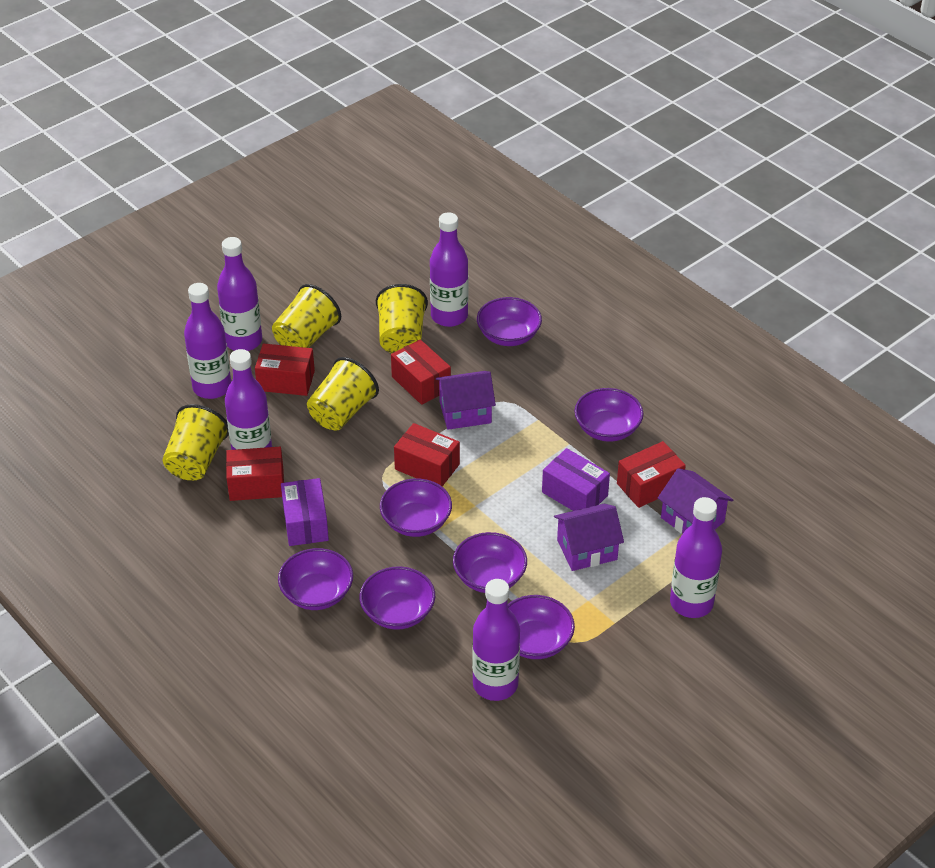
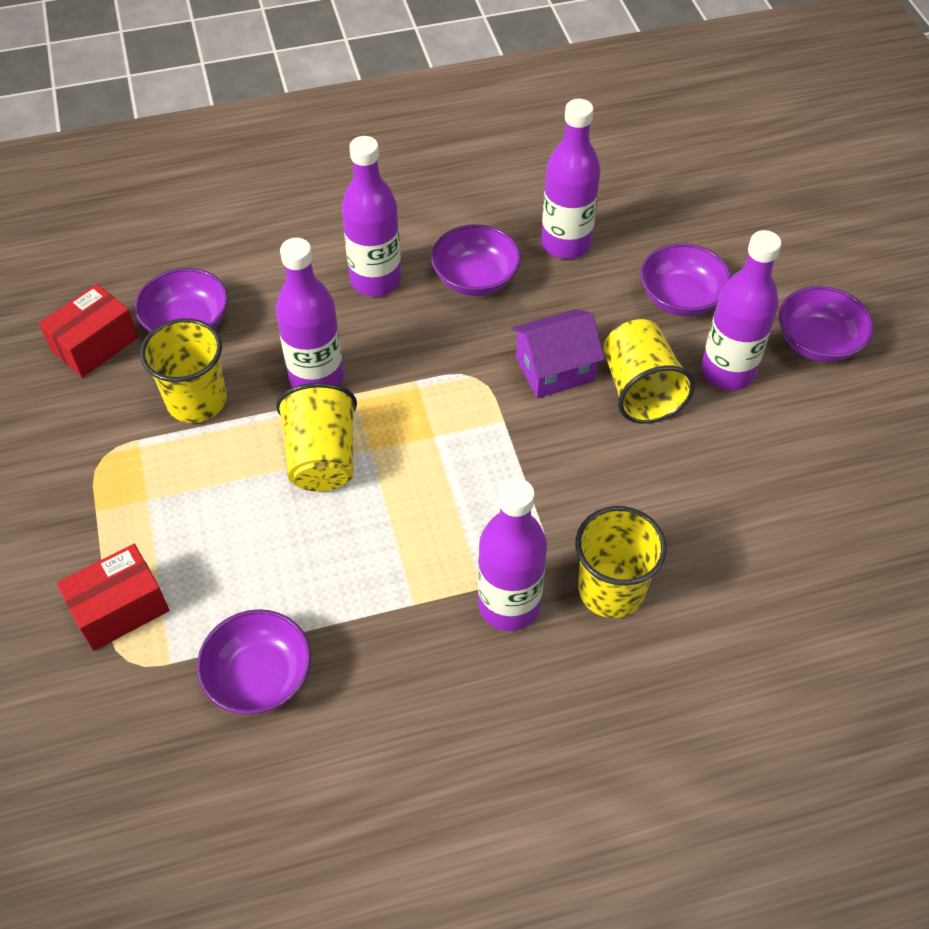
purple bottle: 6 -> 5
purple bowl: 7 -> 5
purple box: 2 -> 0
purple house: 3 -> 1
red box: 5 -> 2

